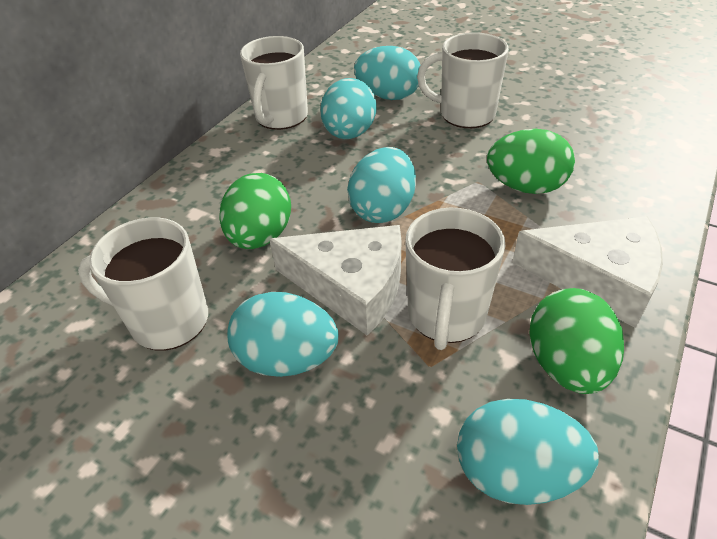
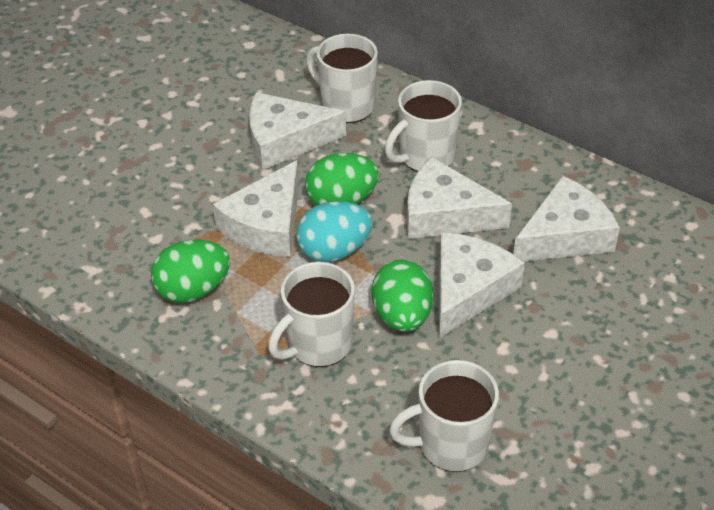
turquoise egg: 5 -> 1
white cheese: 2 -> 5

